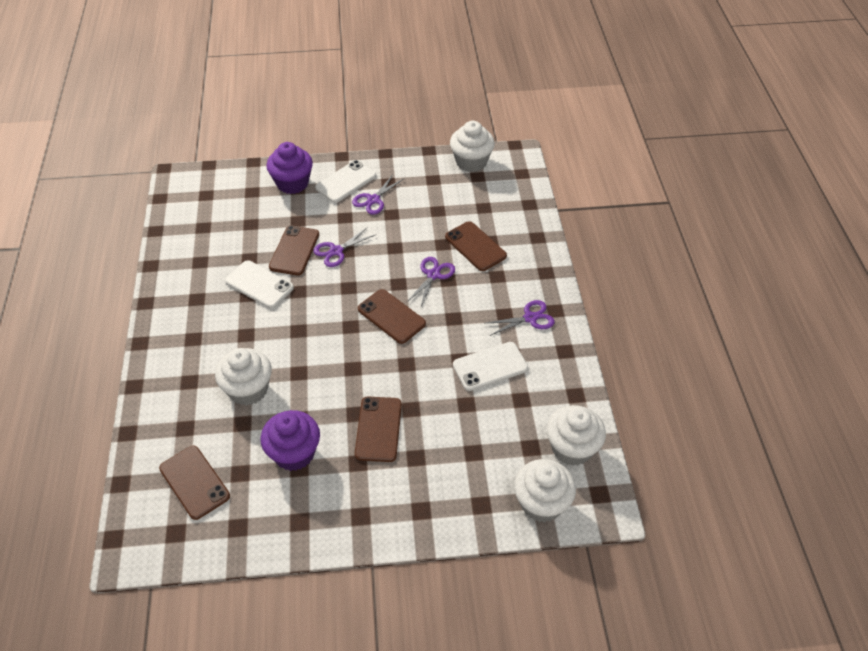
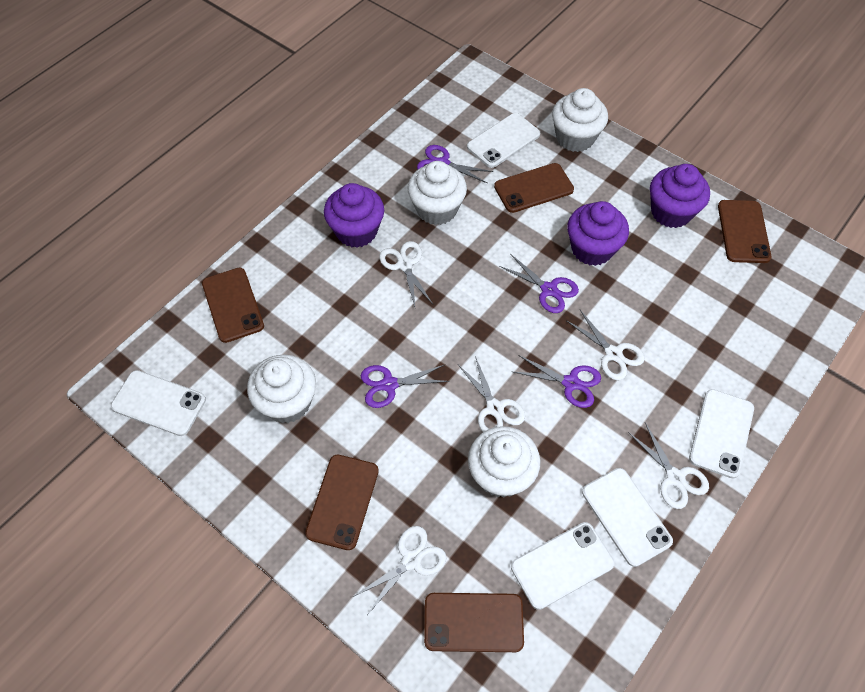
purple cupcake: 2 -> 3
white phone: 3 -> 5
white scissors: 0 -> 5

